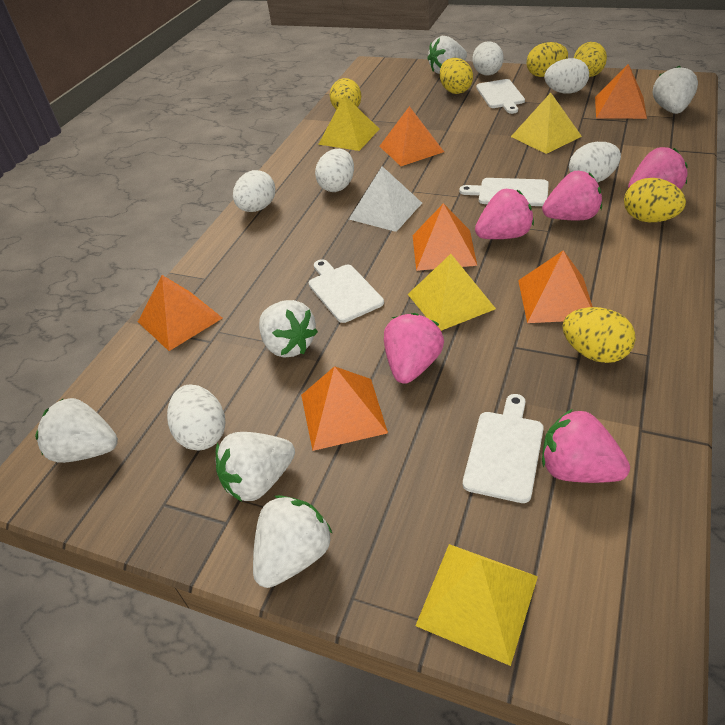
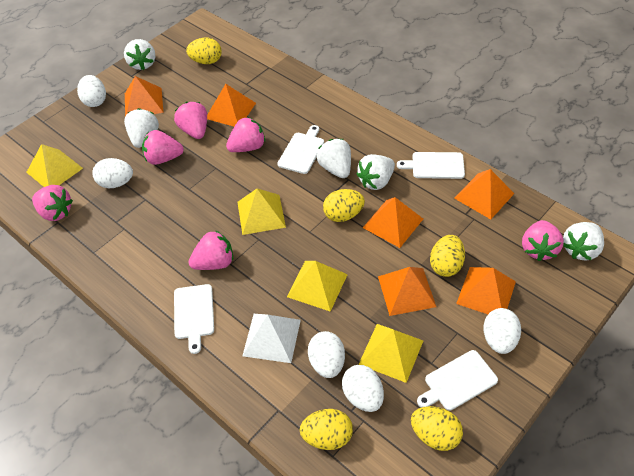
pink strawberry: 5 -> 6
white egg: 6 -> 5
white strawberry: 6 -> 5
yellow egg: 6 -> 5

